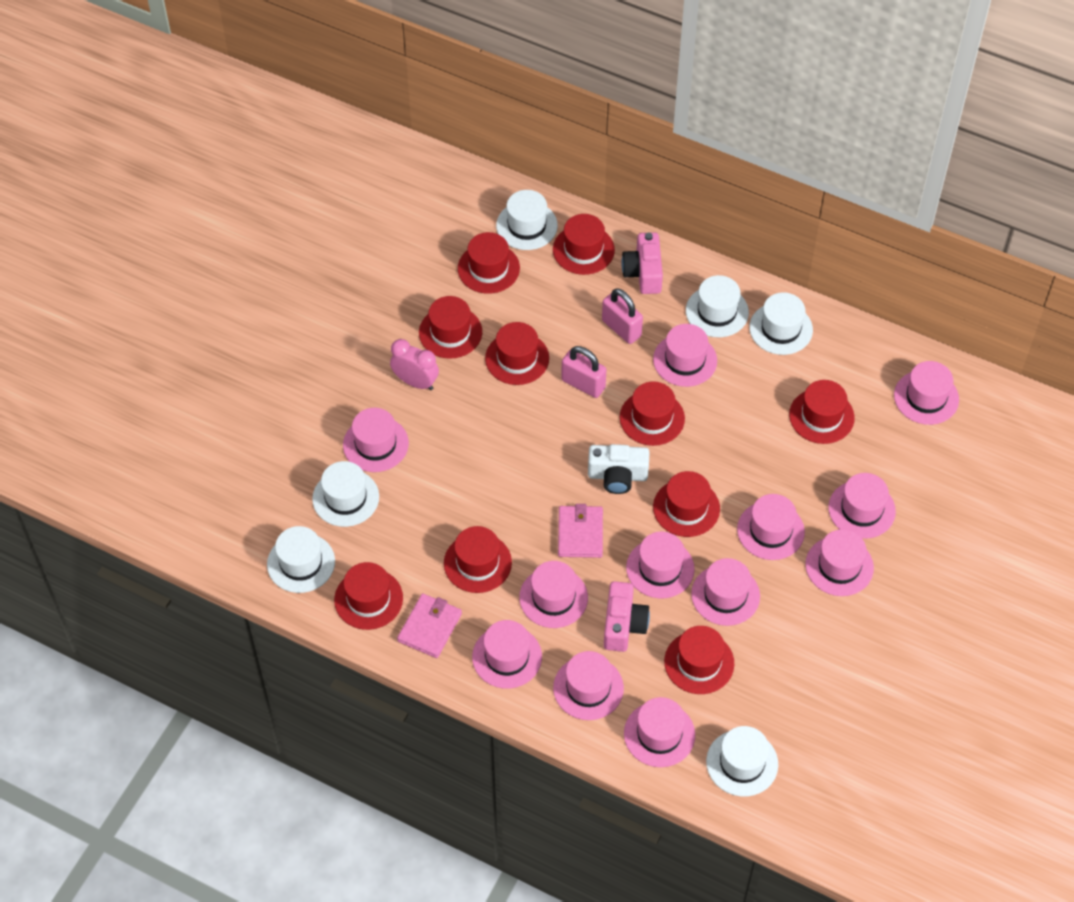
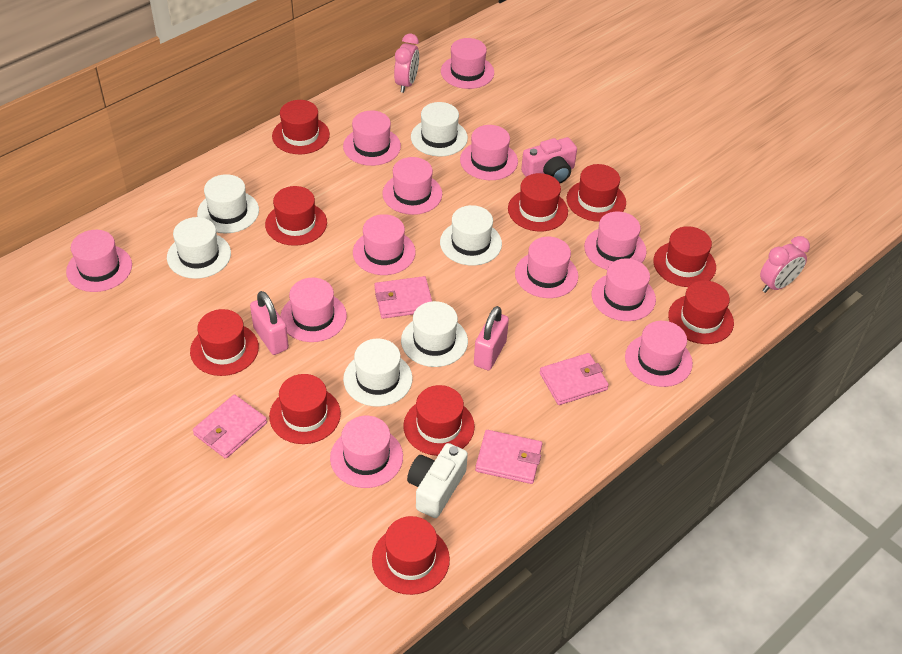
pink camera: 2 -> 1
pink clock: 1 -> 2
pink wallet: 2 -> 4

